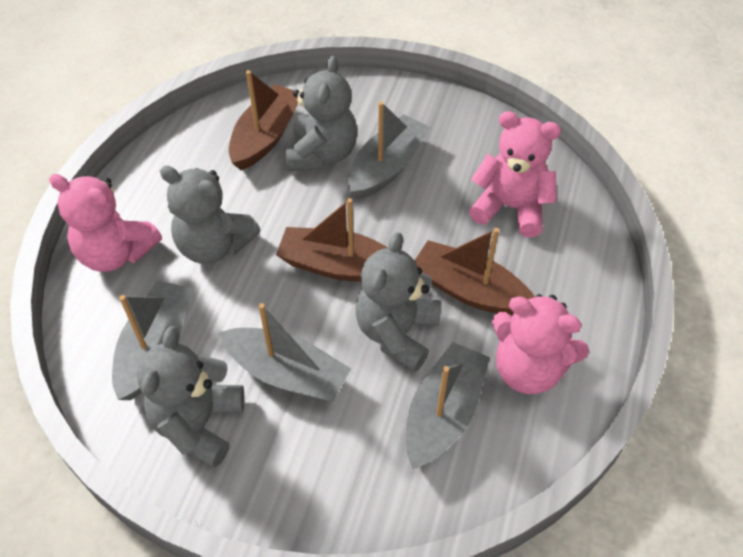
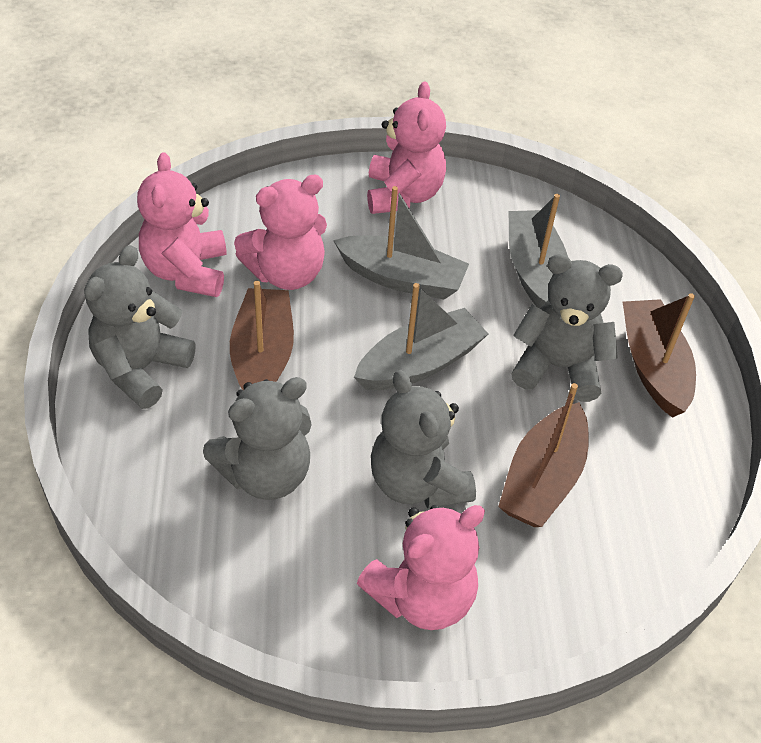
grey boat: 4 -> 3
pink teddy bear: 3 -> 4

